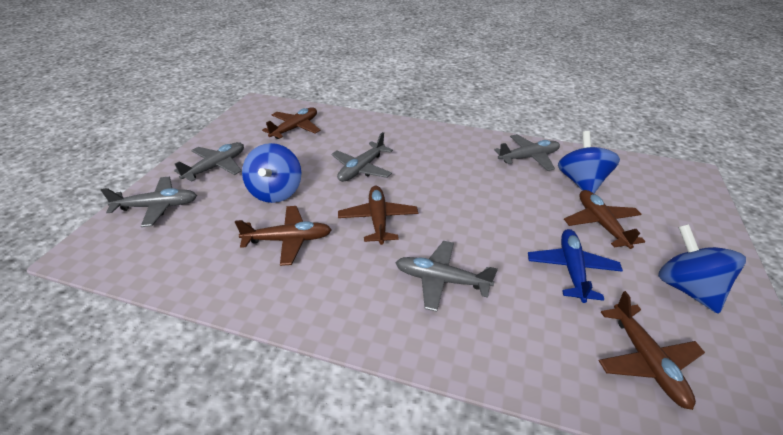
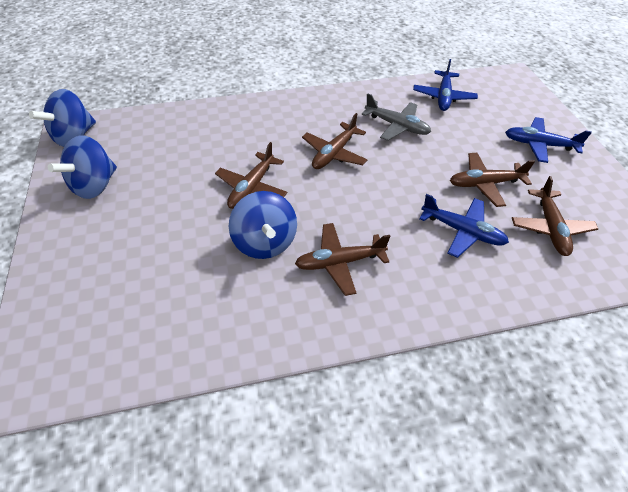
blue plane: 1 -> 3
grey plane: 5 -> 1

